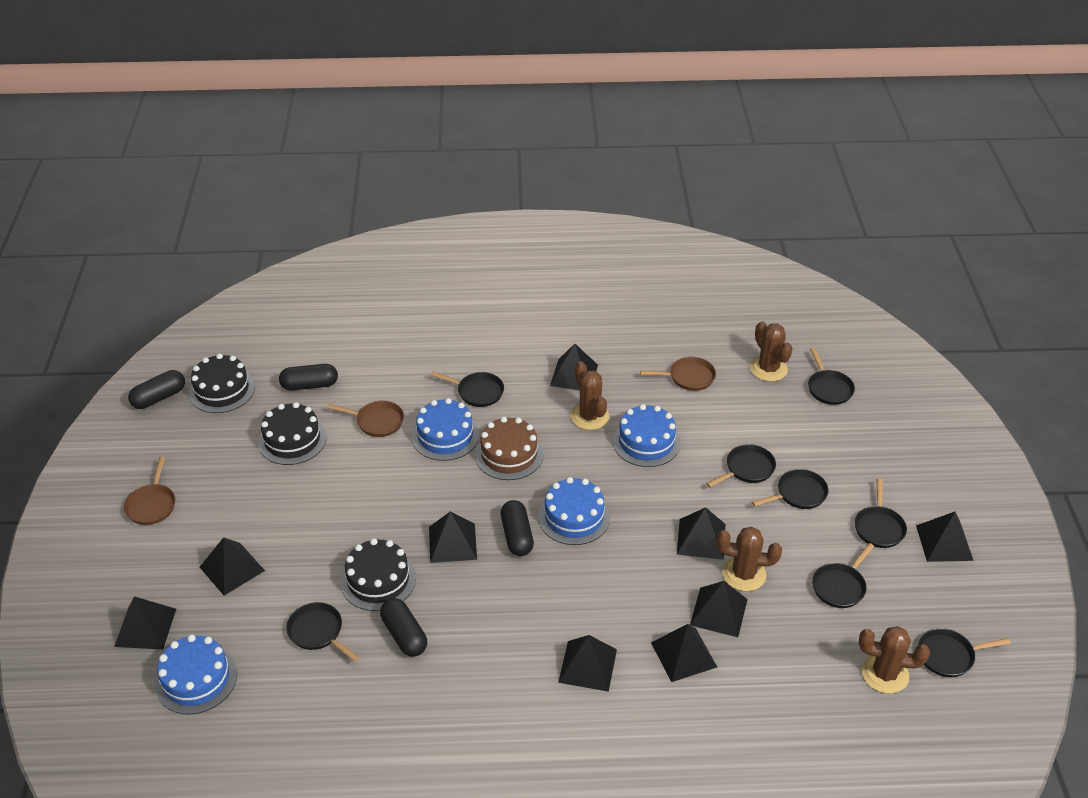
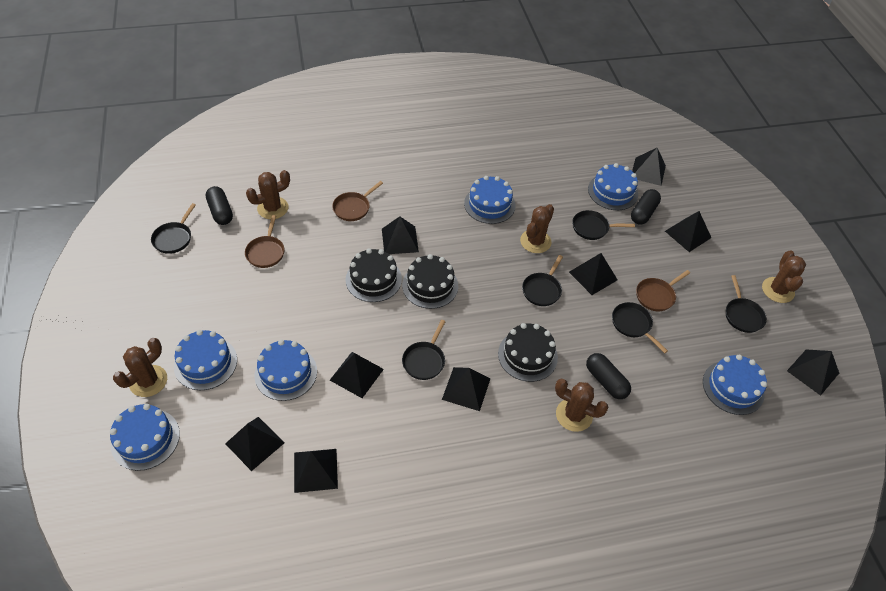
black capsule: 4 -> 3
black pan: 8 -> 6
blue cake: 4 -> 6
brown cactus: 4 -> 5
brown cake: 1 -> 0

